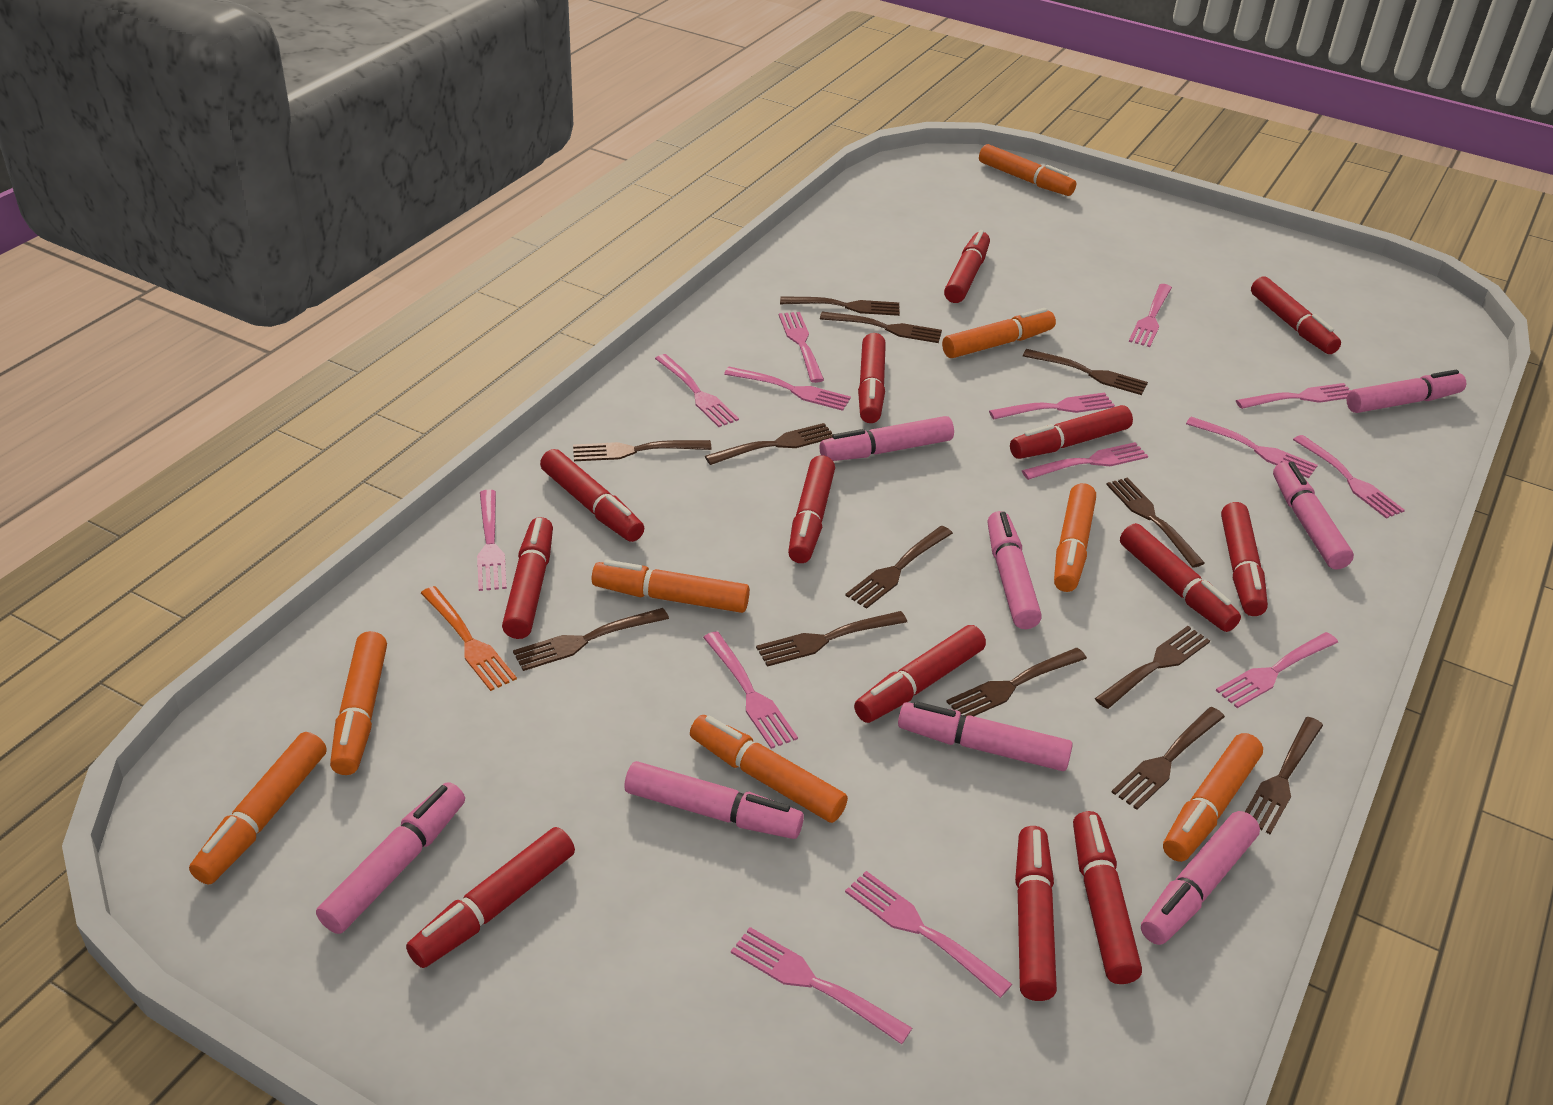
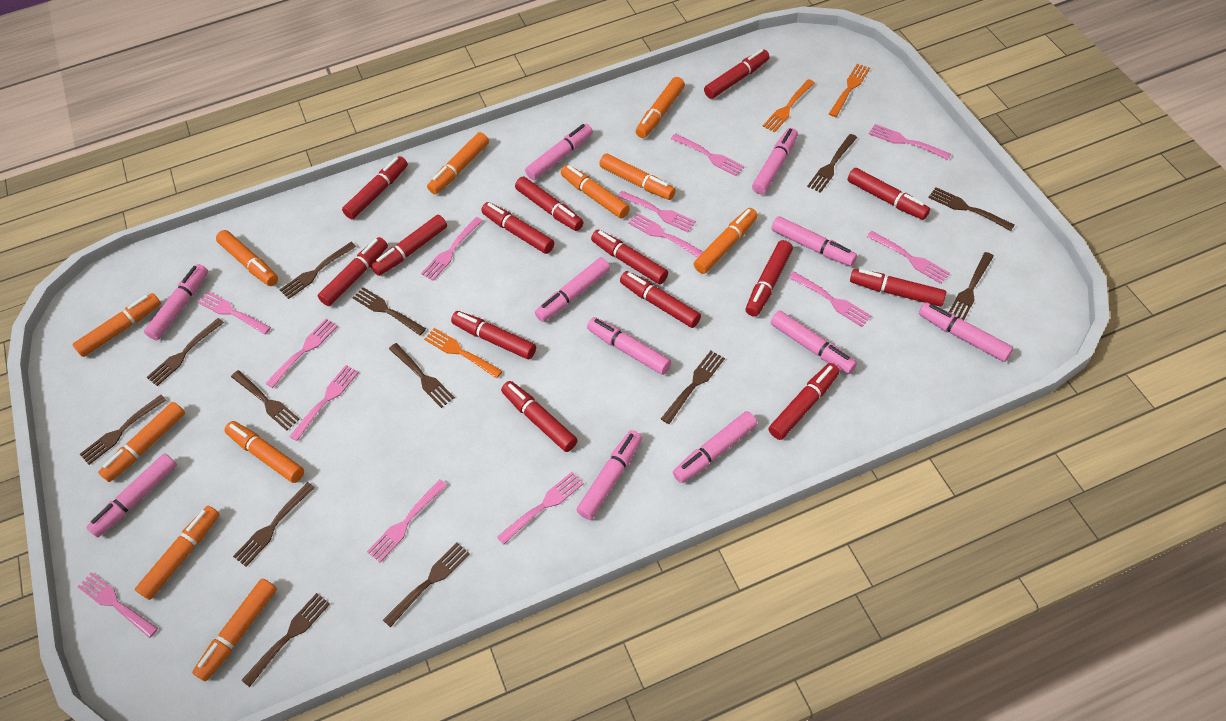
orange fork: 1 -> 3
orange marker: 8 -> 11
pink fork: 14 -> 13
pink marker: 8 -> 11
red marker: 13 -> 14

